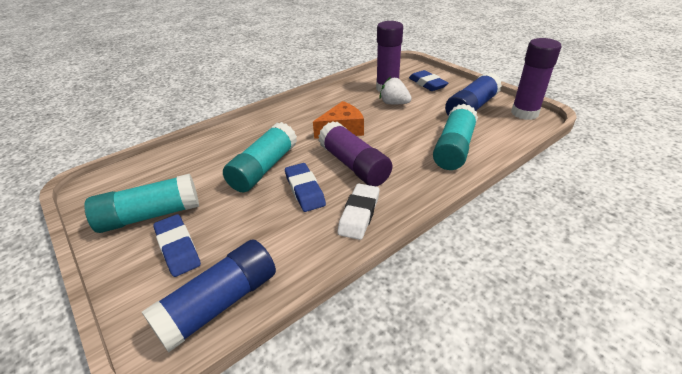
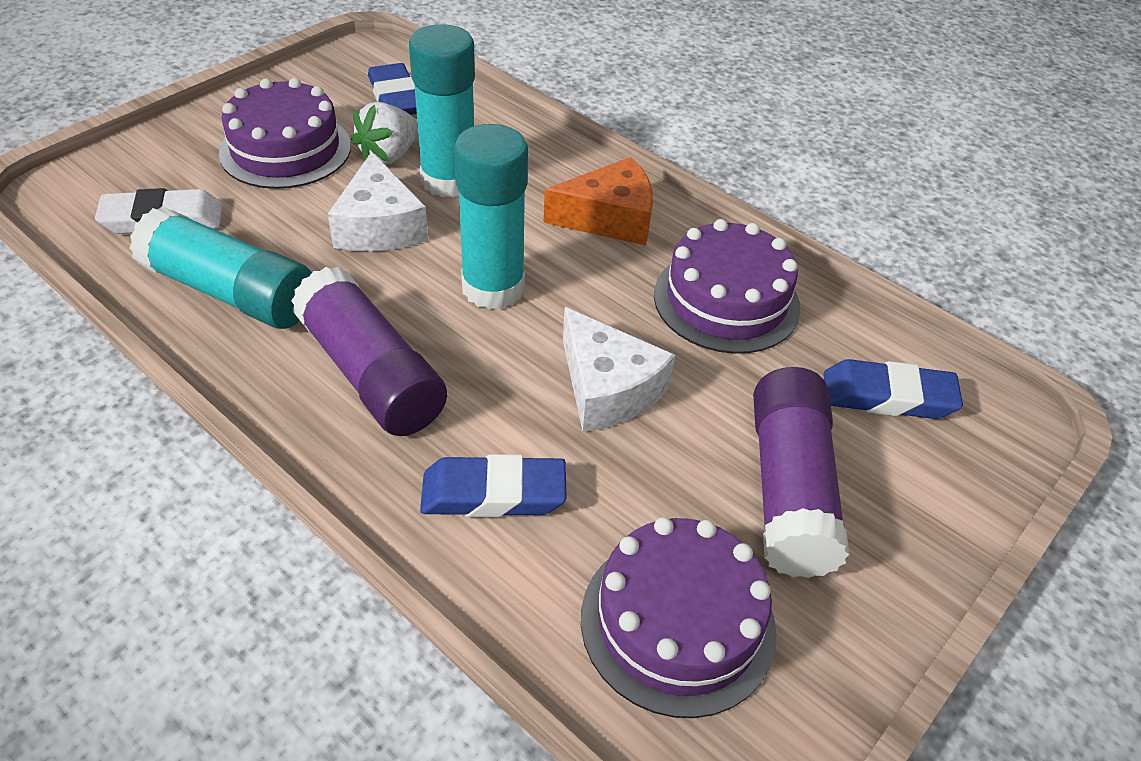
blue glue stick: 2 -> 0
purple cake: 0 -> 3
purple glue stick: 3 -> 2
white cheese: 0 -> 2

